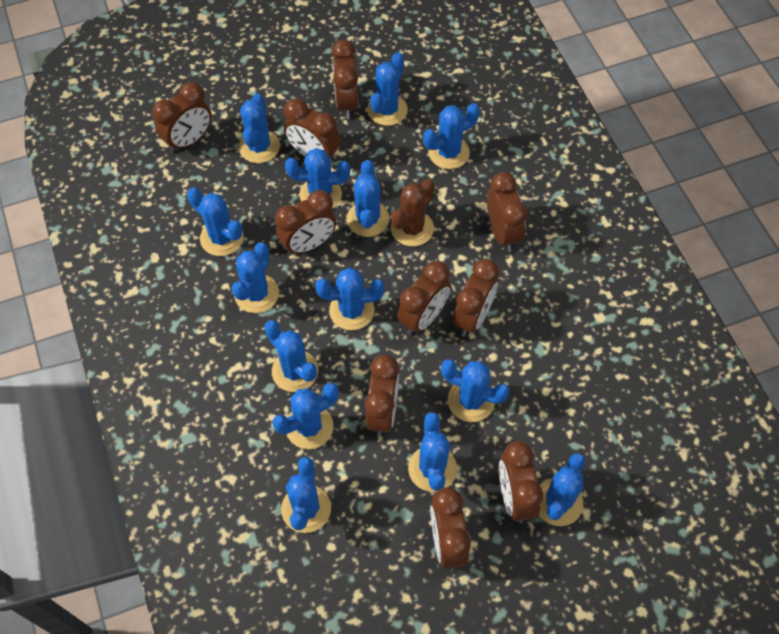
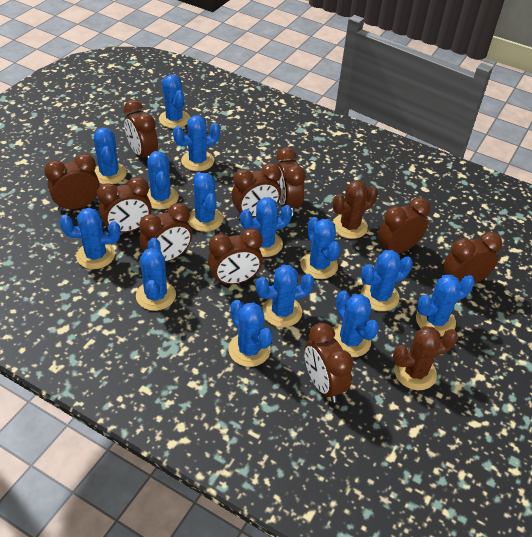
brown cactus: 1 -> 2

